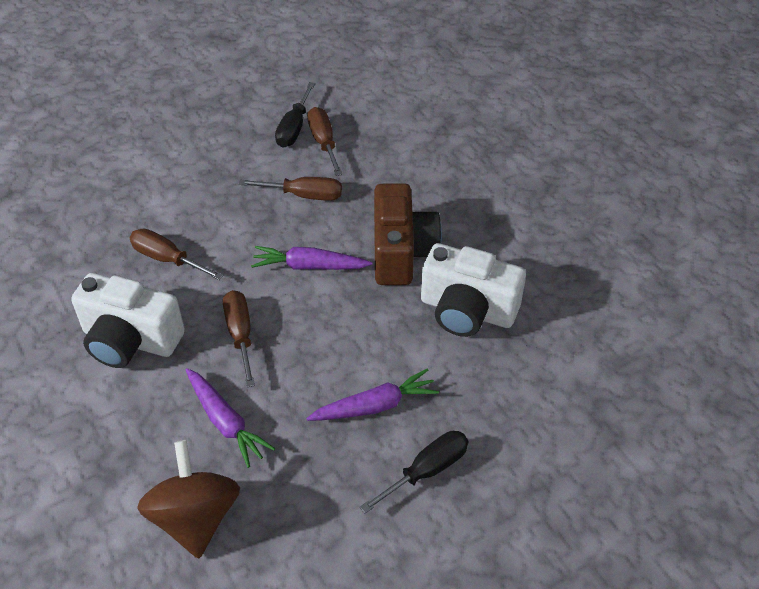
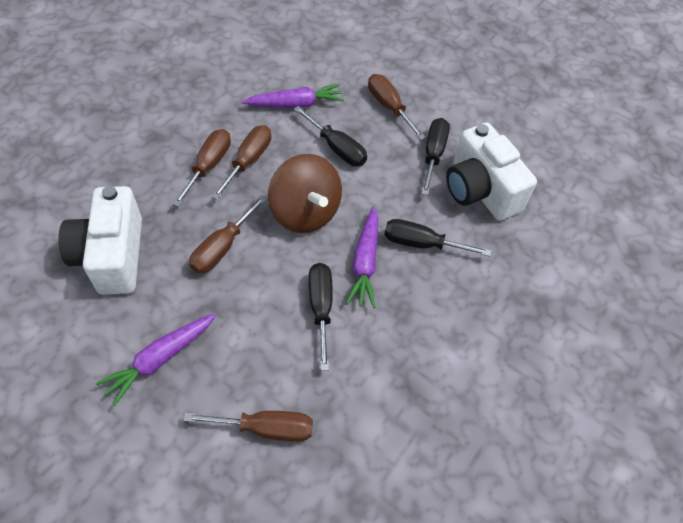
black screwdriver: 2 -> 4
brown camera: 1 -> 0
brown screwdriver: 4 -> 5

